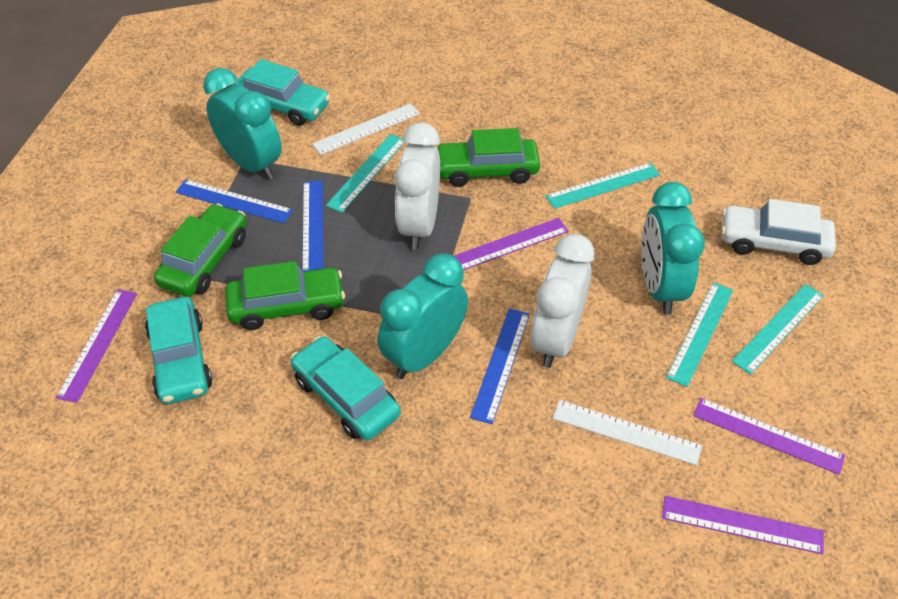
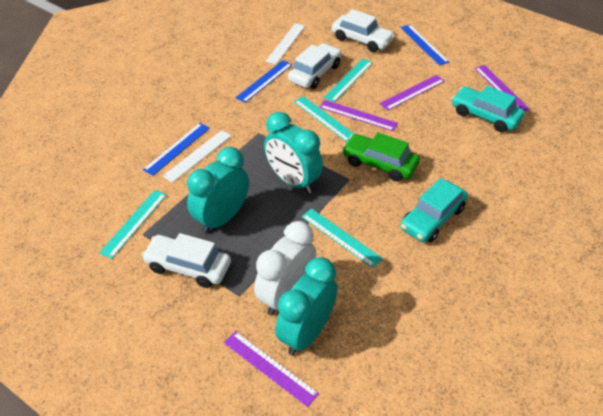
green car: 3 -> 1
turquoise car: 3 -> 2
white car: 1 -> 3
white clock: 2 -> 1

